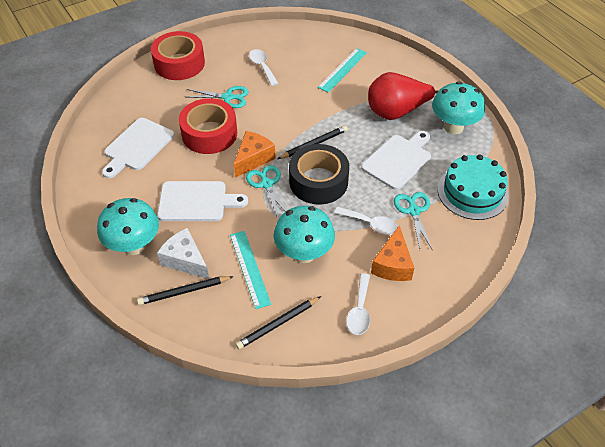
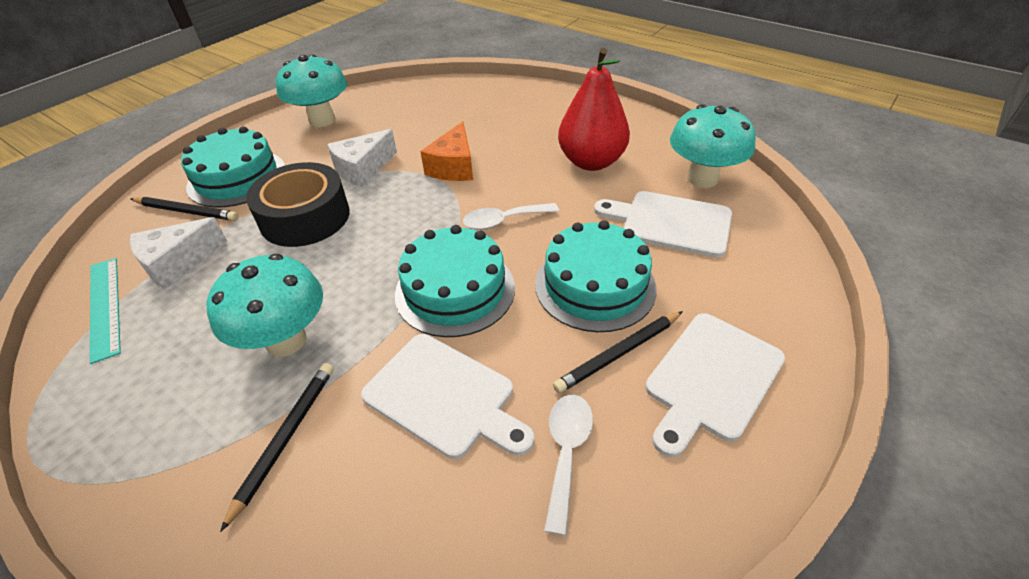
orange cheese: 2 -> 1
red tape: 2 -> 0
turquoise cake: 1 -> 3
turquoise ruler: 2 -> 1
turquoise scissors: 3 -> 0
white cheese: 1 -> 2
white spoon: 3 -> 2

